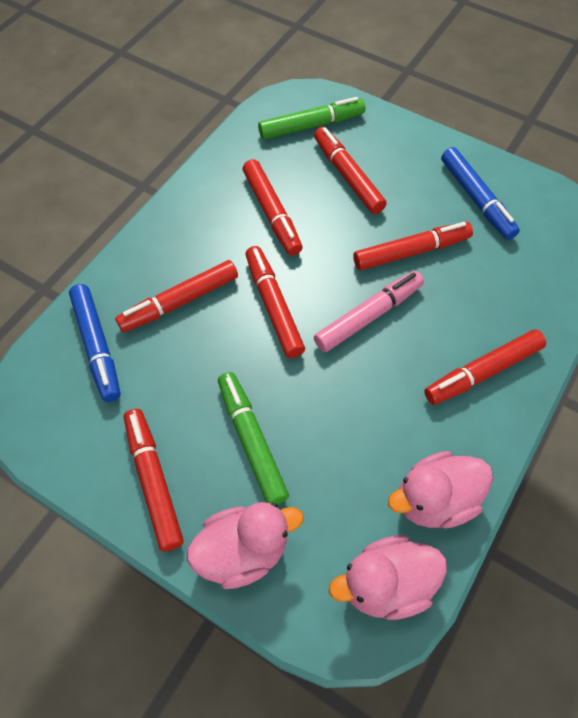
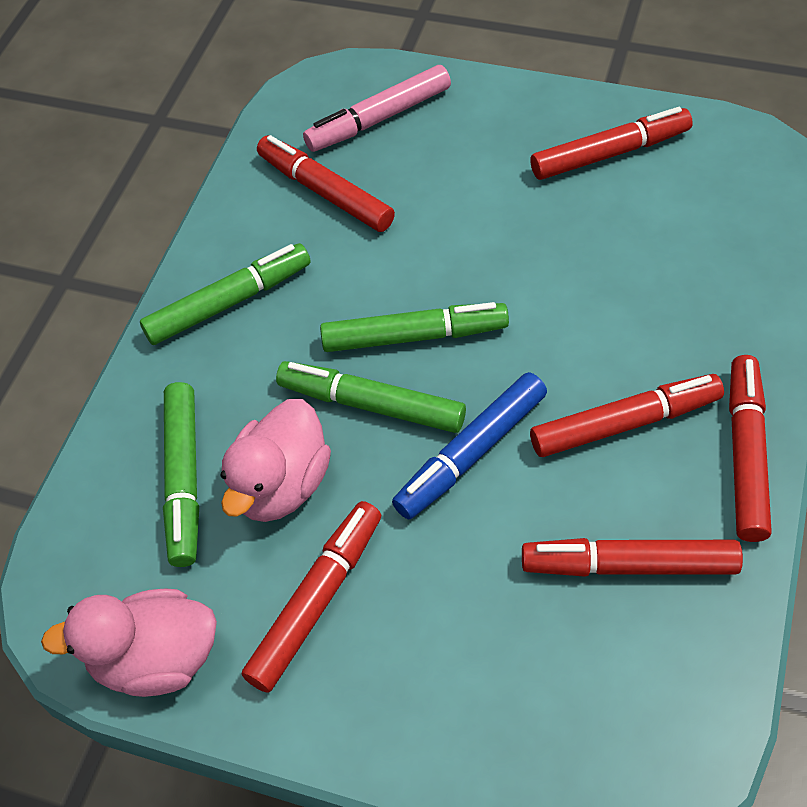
blue marker: 2 -> 1
green marker: 2 -> 4
pink duck: 3 -> 2
red marker: 7 -> 6

